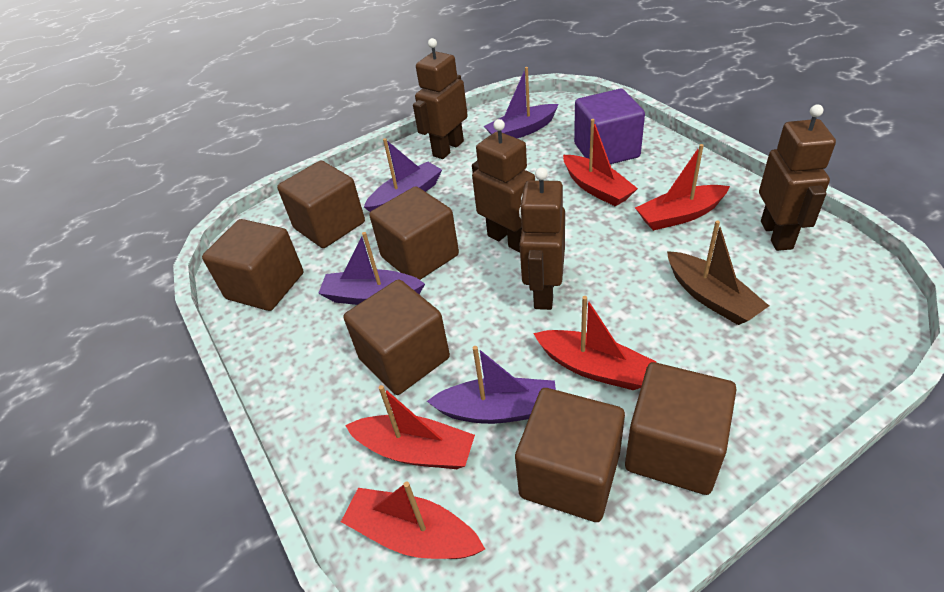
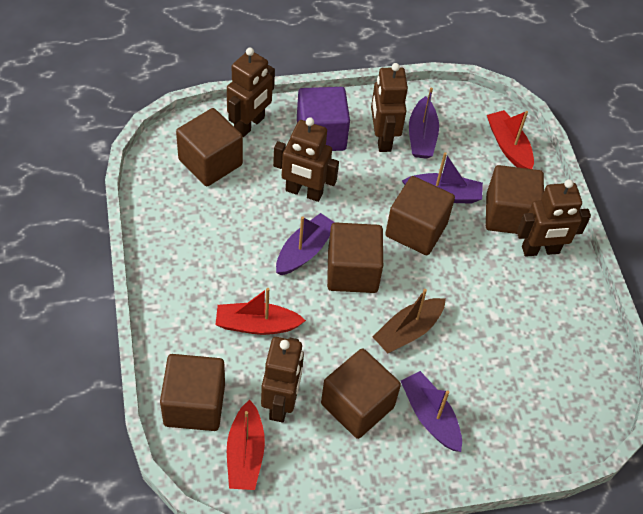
brown robot: 4 -> 5
red boat: 5 -> 3

